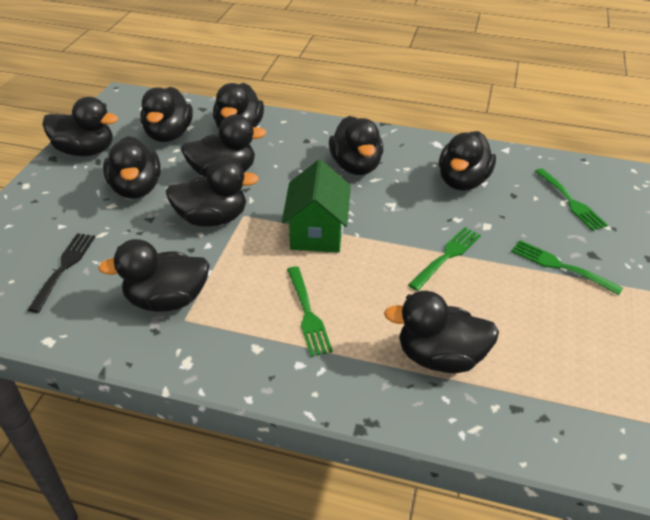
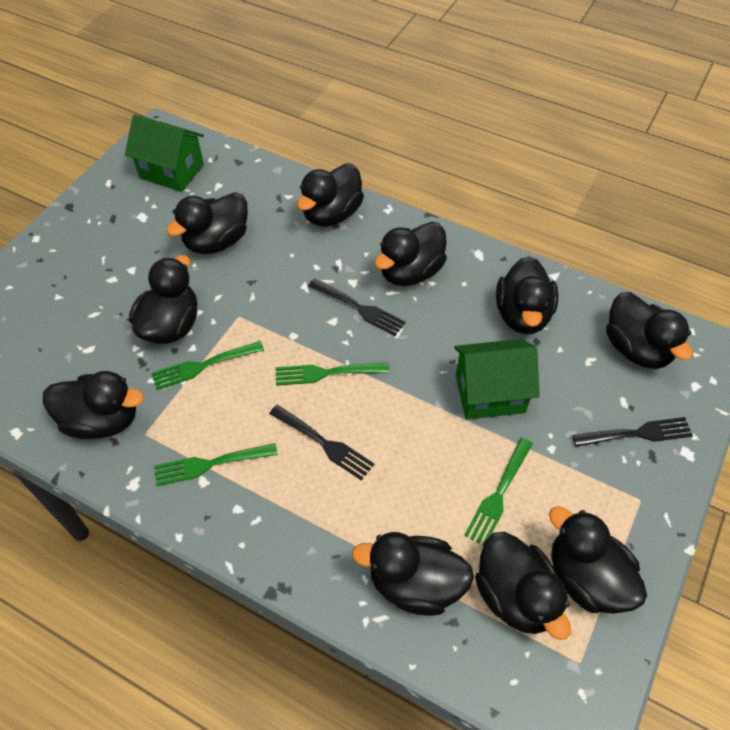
black fork: 1 -> 3
green house: 1 -> 2

